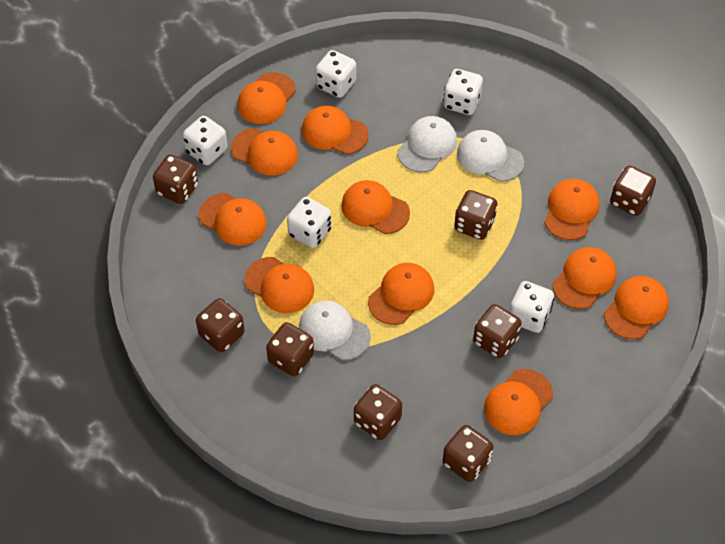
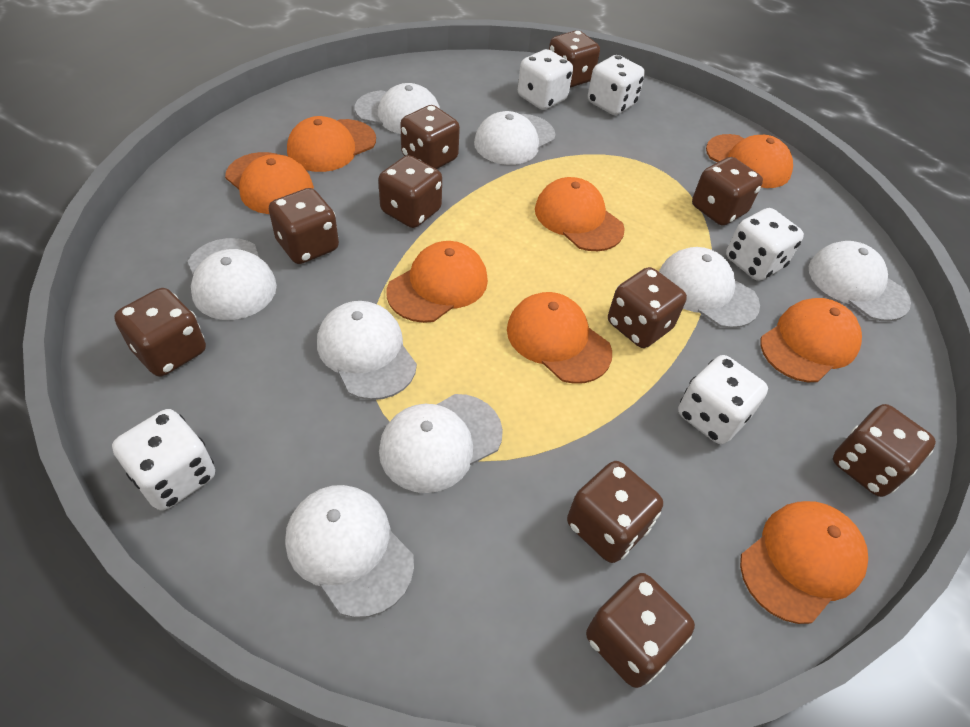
brown dice: 8 -> 10
orange cap: 11 -> 8
white cap: 3 -> 8

